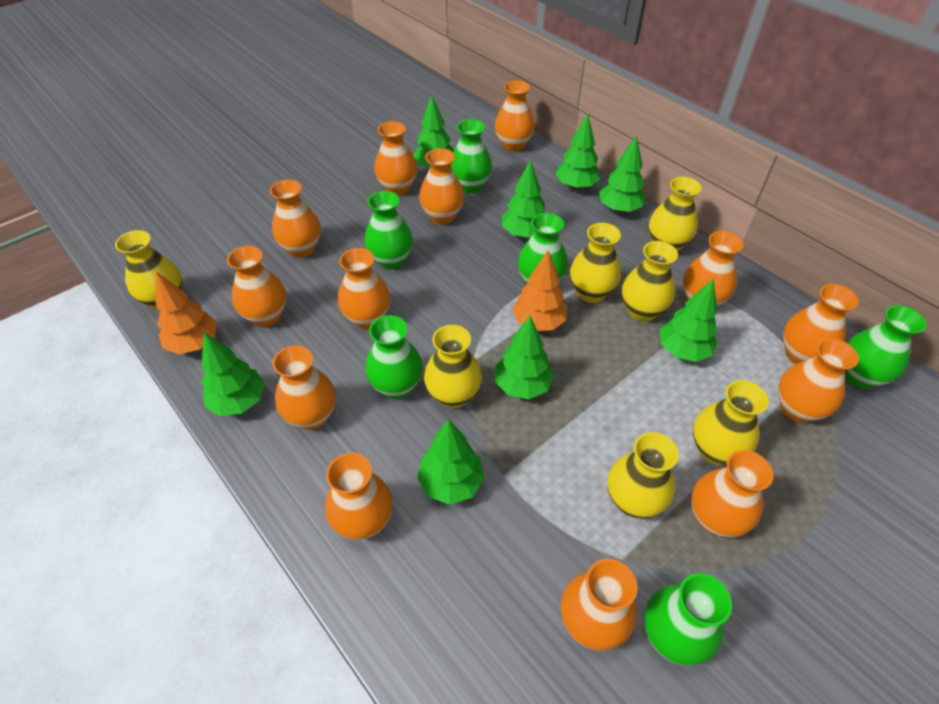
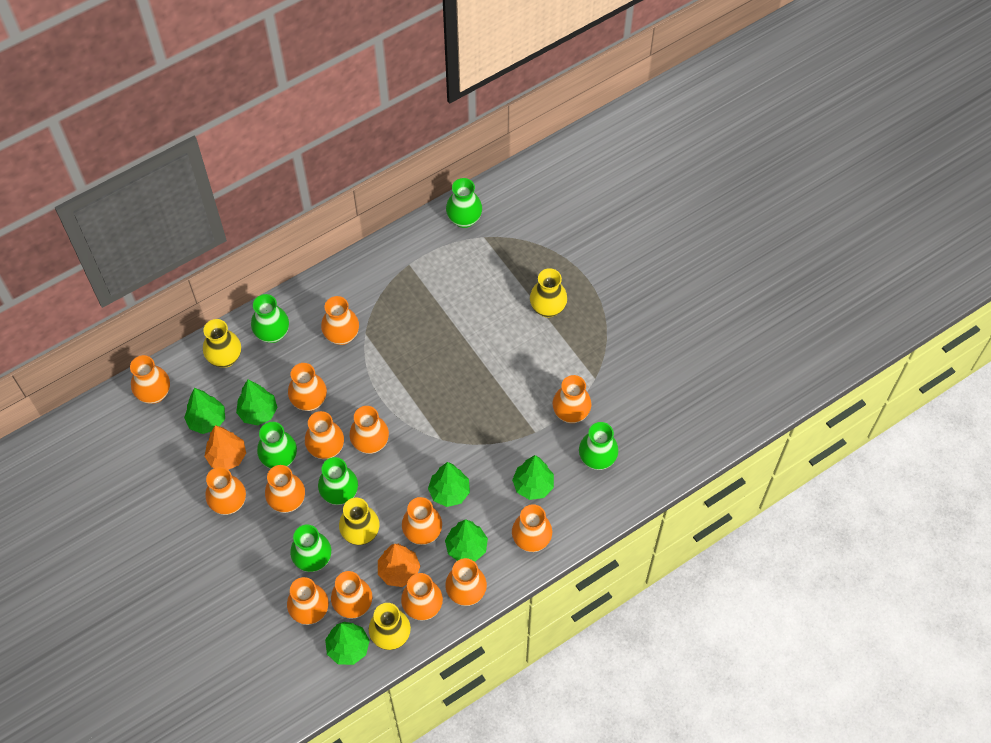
green tree: 8 -> 6
orange vase: 13 -> 14
yellow vase: 7 -> 4

